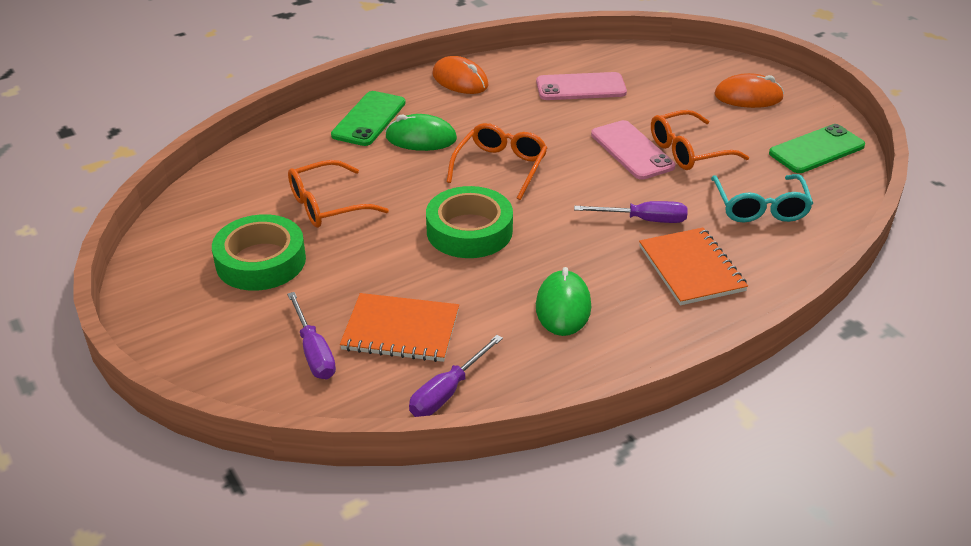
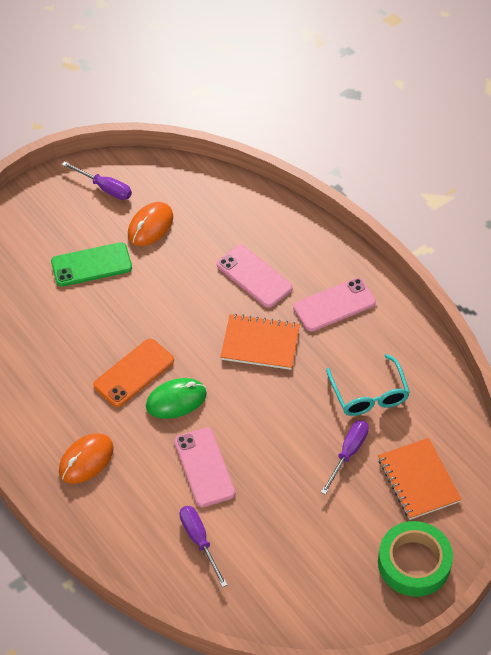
green mouse: 2 -> 1
green phone: 2 -> 1
green tape: 2 -> 1
orange glasses: 3 -> 0
orange phone: 0 -> 1
pink phone: 2 -> 3

